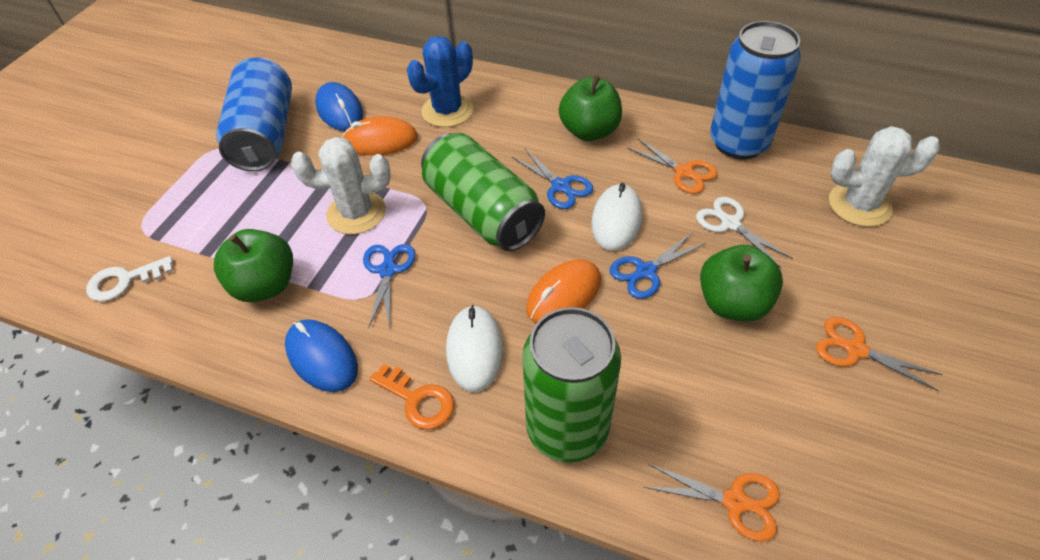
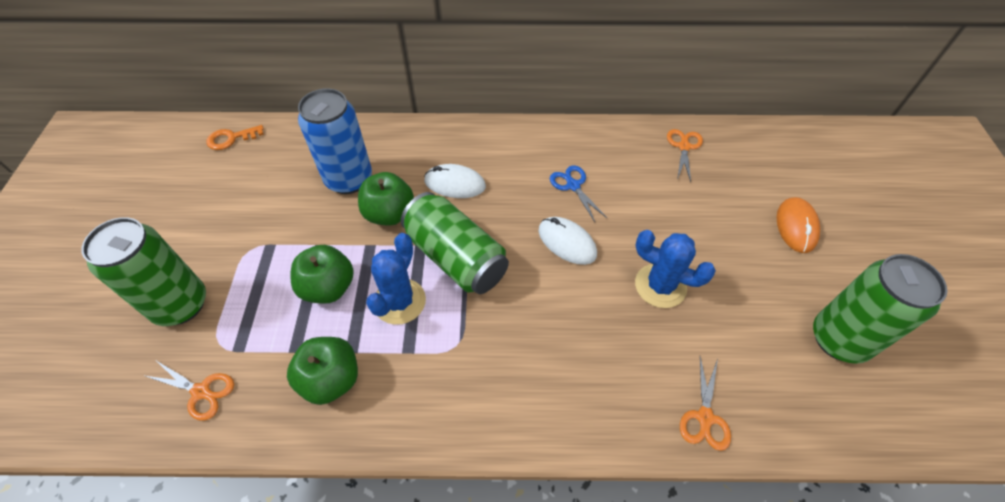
blue cactus: 1 -> 2
blue can: 2 -> 1
blue mouse: 2 -> 0
blue scissors: 3 -> 1
green can: 2 -> 3
orange mouse: 2 -> 1
white cactus: 2 -> 0
white key: 1 -> 0
white scissors: 1 -> 0

